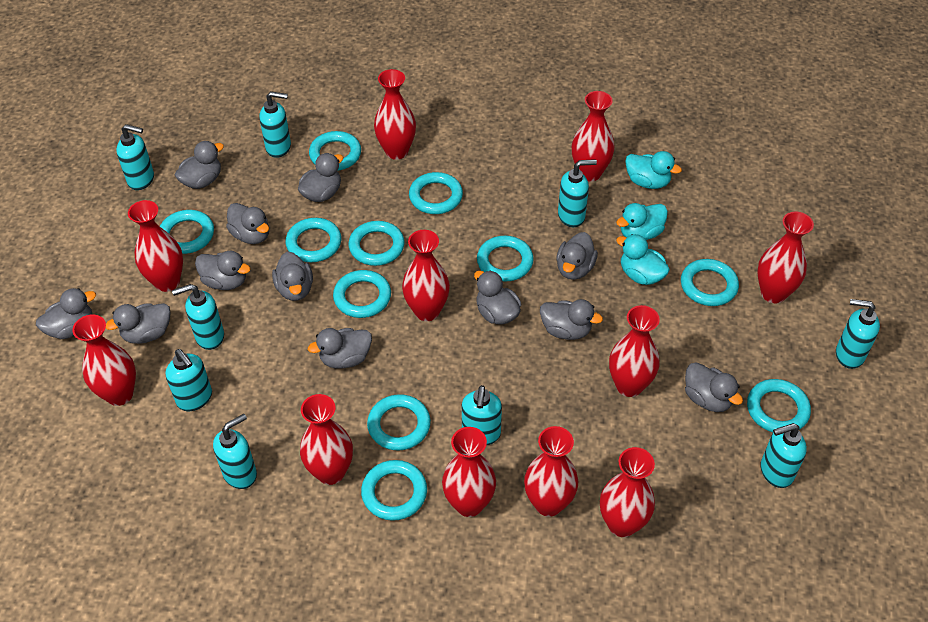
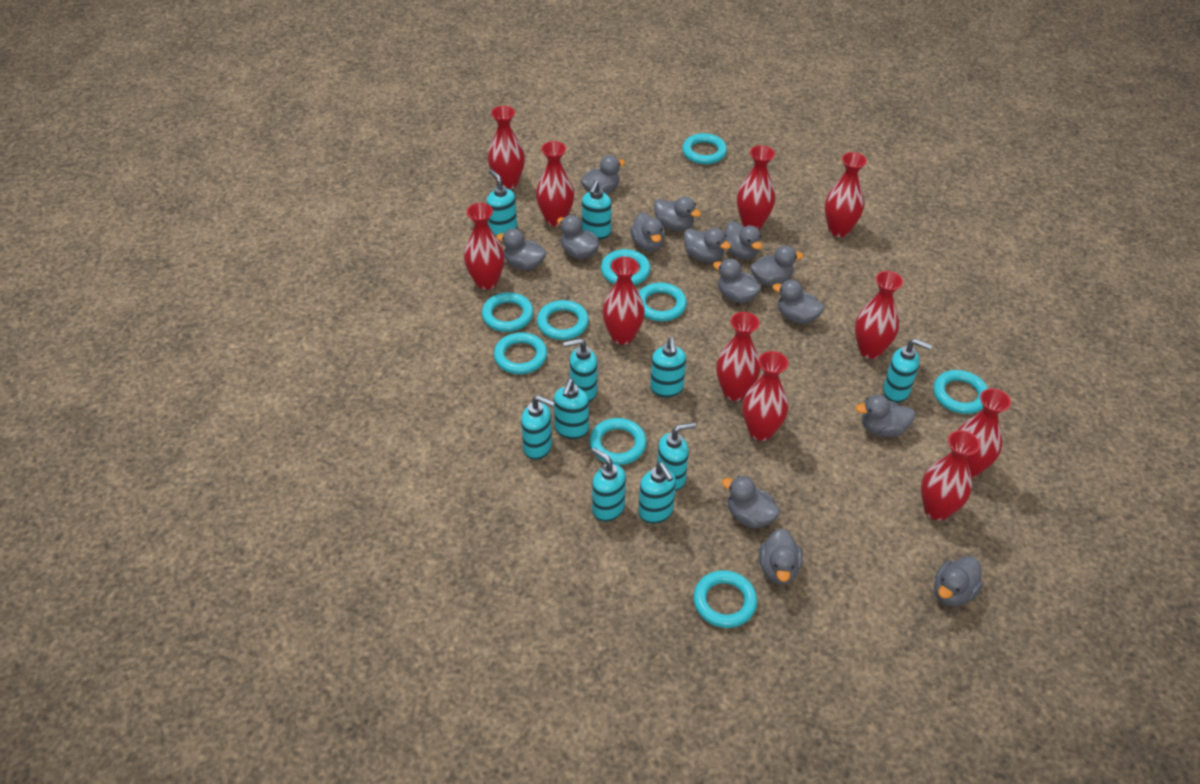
grey duck: 12 -> 14
turquoise duck: 3 -> 0
turquoise ring: 11 -> 9
turquoise soap dispenser: 9 -> 10

